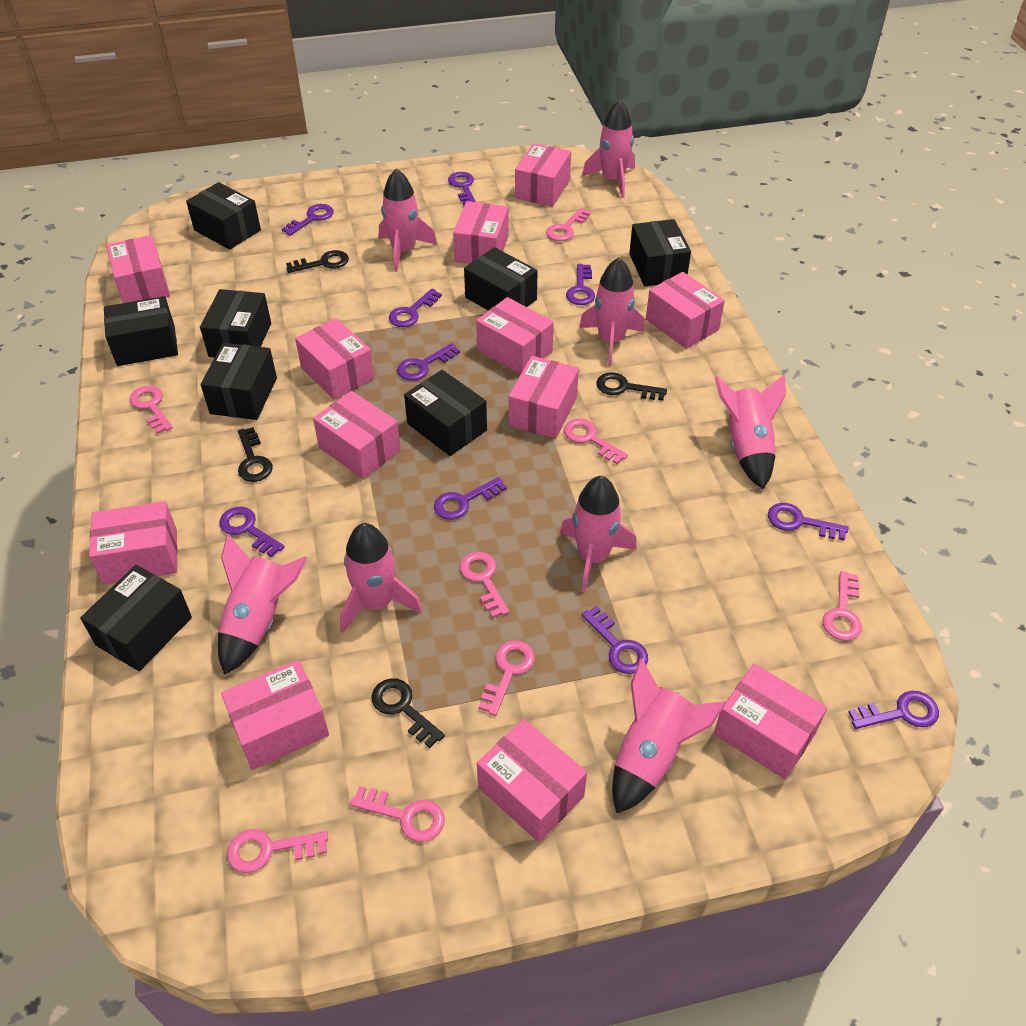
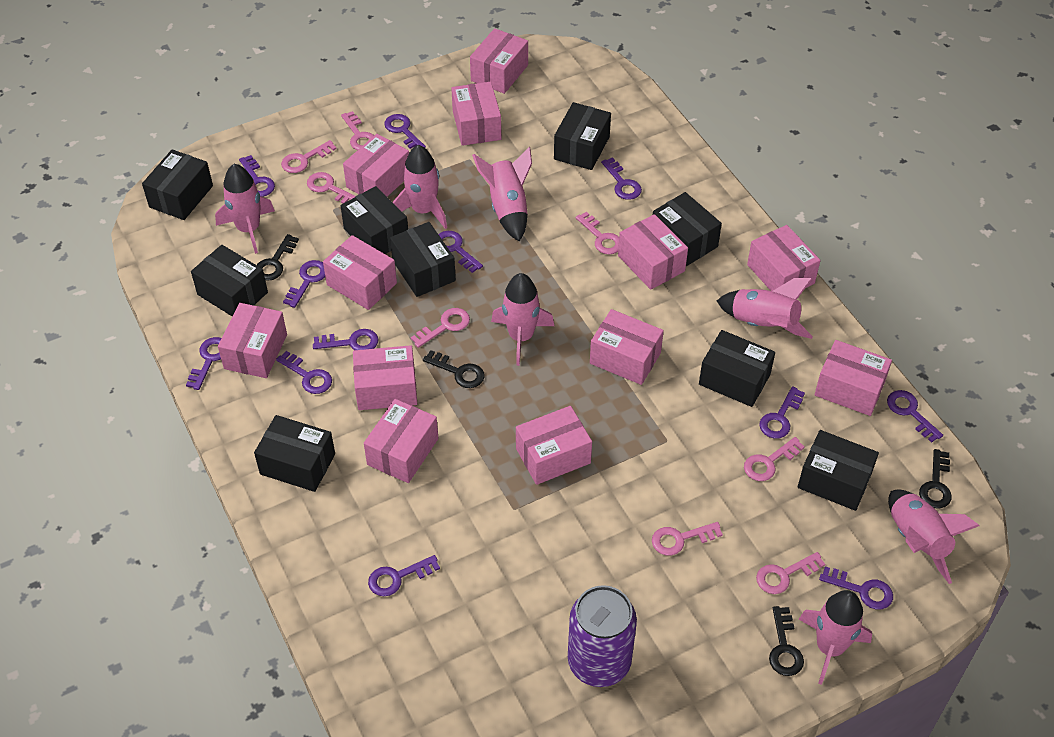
black box: 8 -> 9
pink rocket: 8 -> 7
purple can: 0 -> 1
purple key: 10 -> 12

